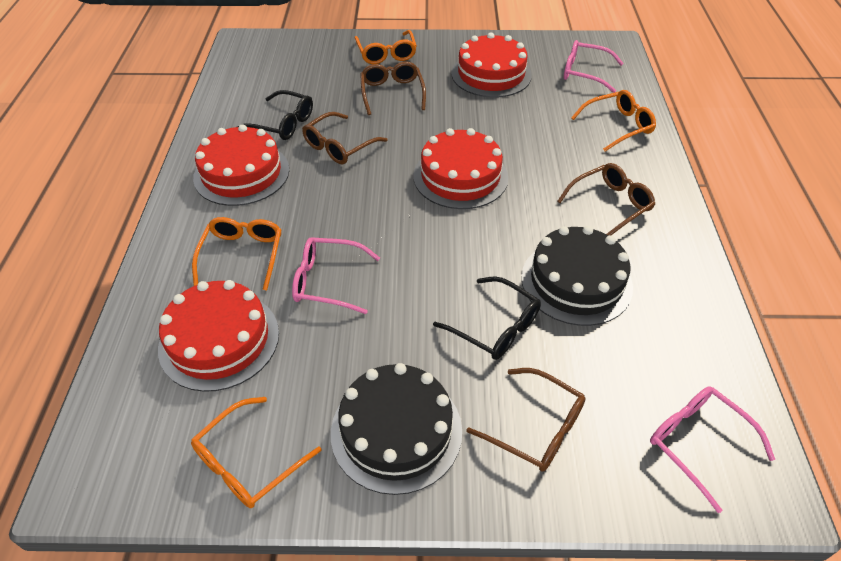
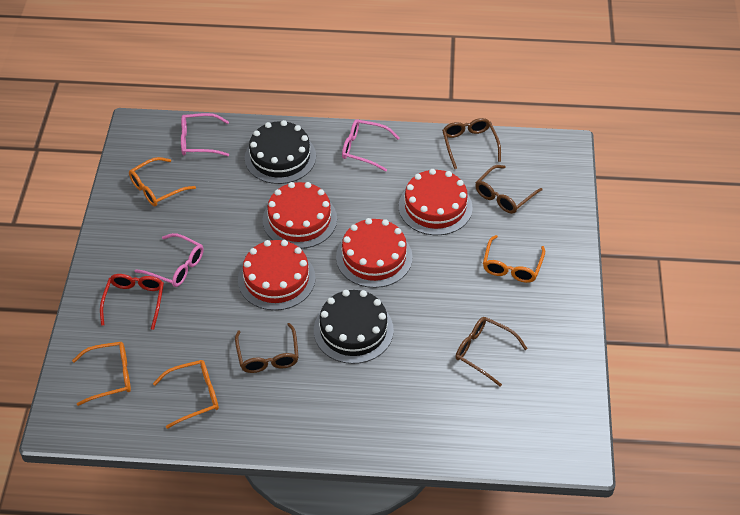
black glasses: 2 -> 0
red glasses: 0 -> 1

